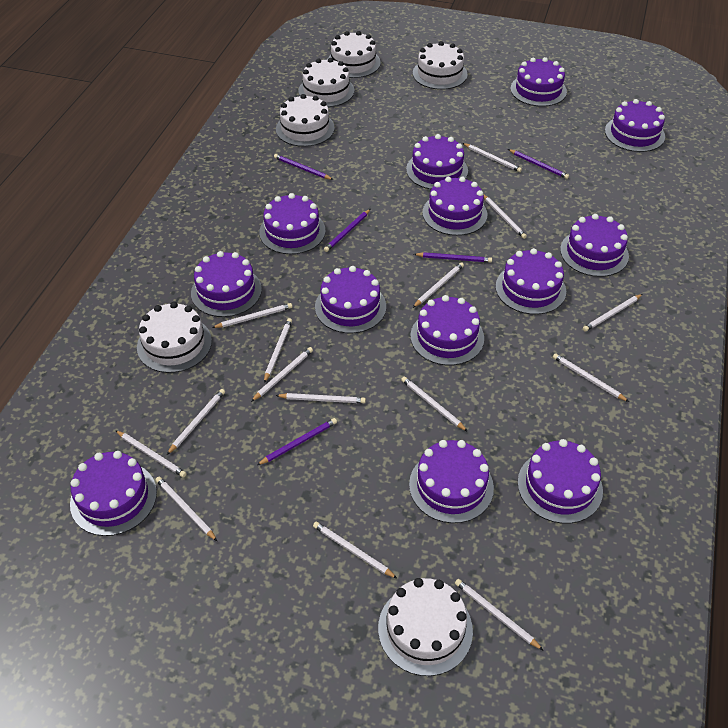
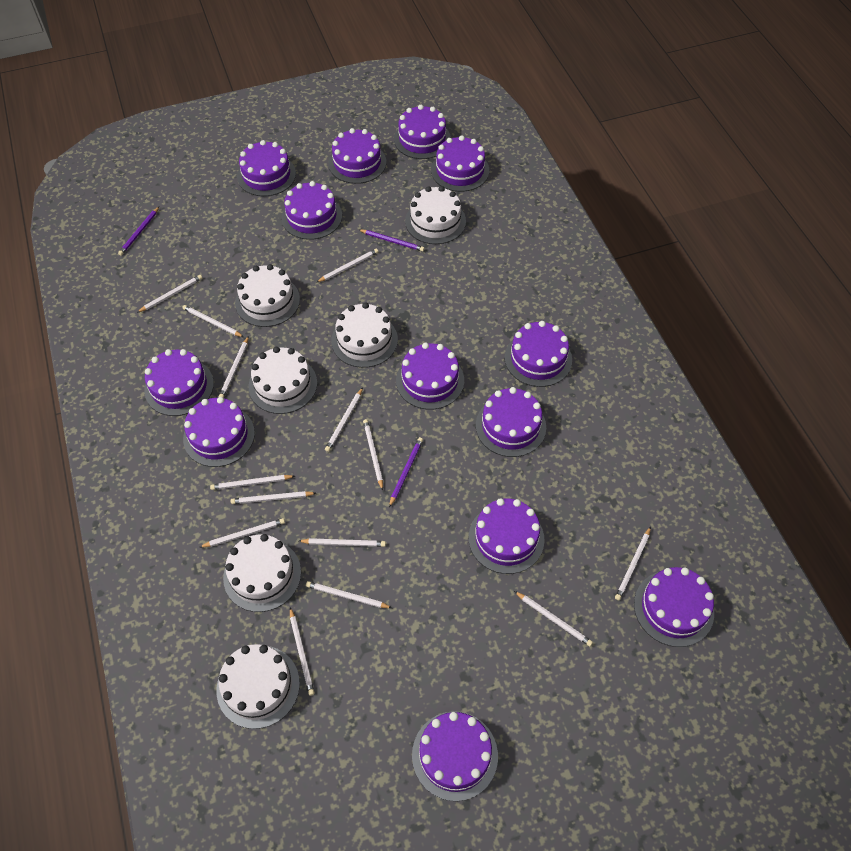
purple pencil: 5 -> 3
white pencil: 15 -> 14

